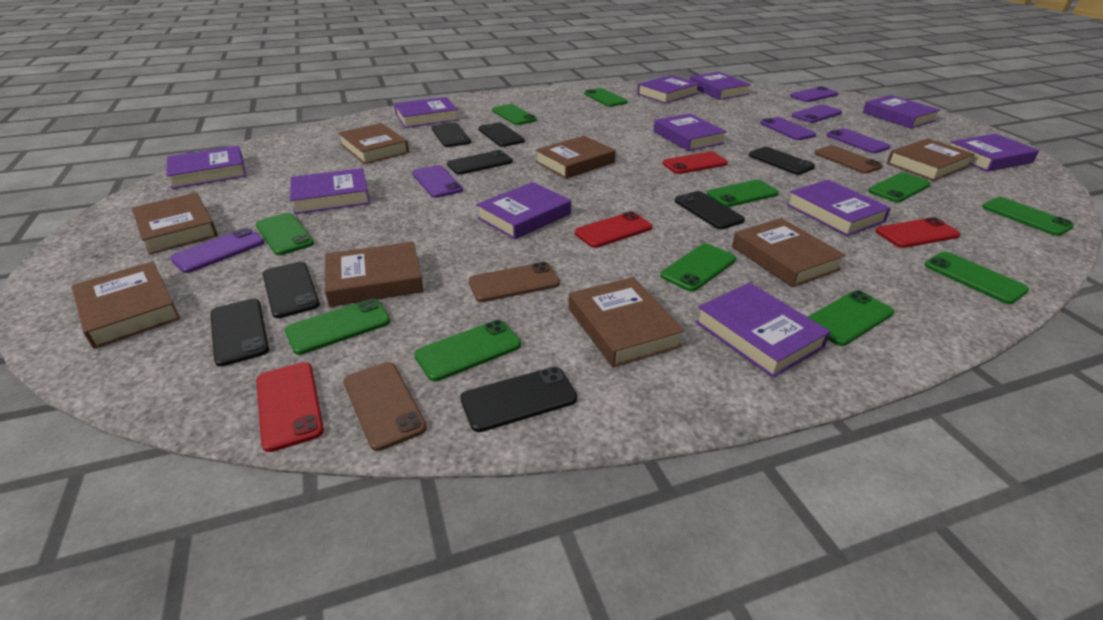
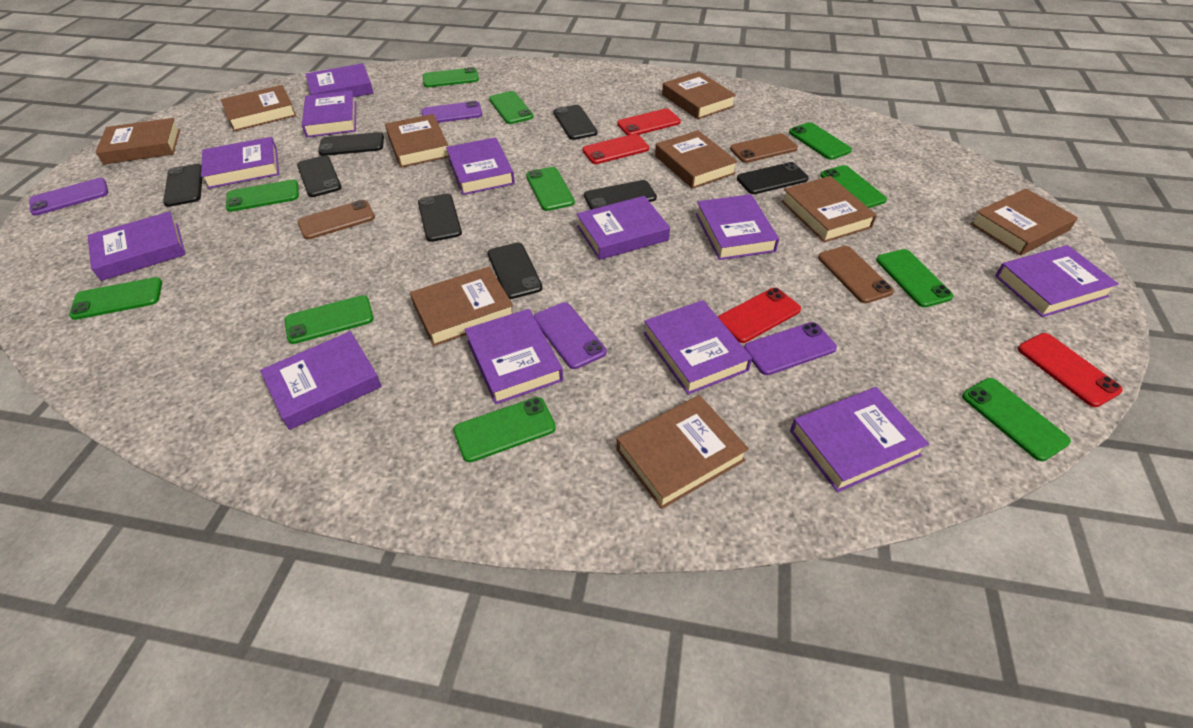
brown book: 8 -> 9
purple book: 11 -> 12
purple phone: 6 -> 4

